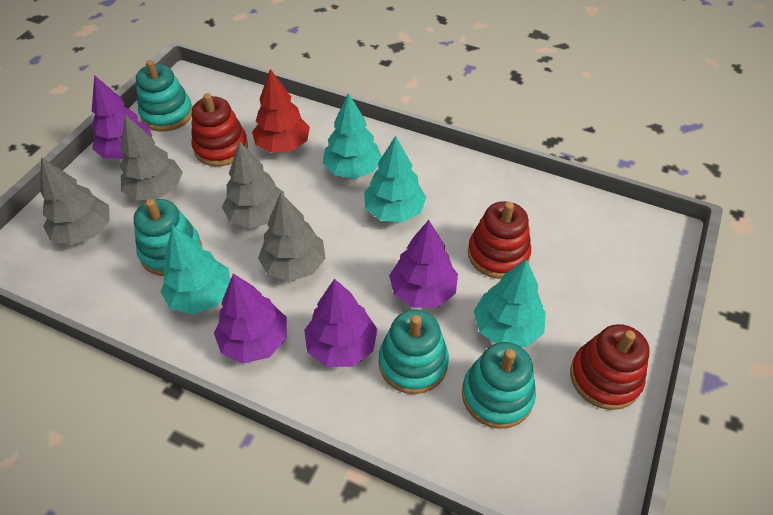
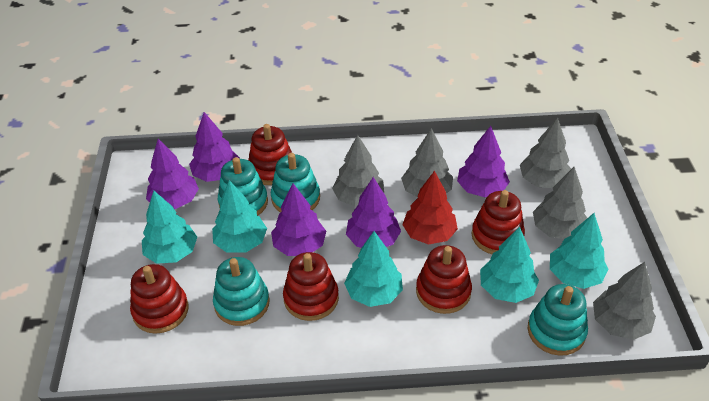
grey tree: 4 -> 5
purple tree: 4 -> 5
red stacking toy: 3 -> 5
turquoise tree: 4 -> 5

